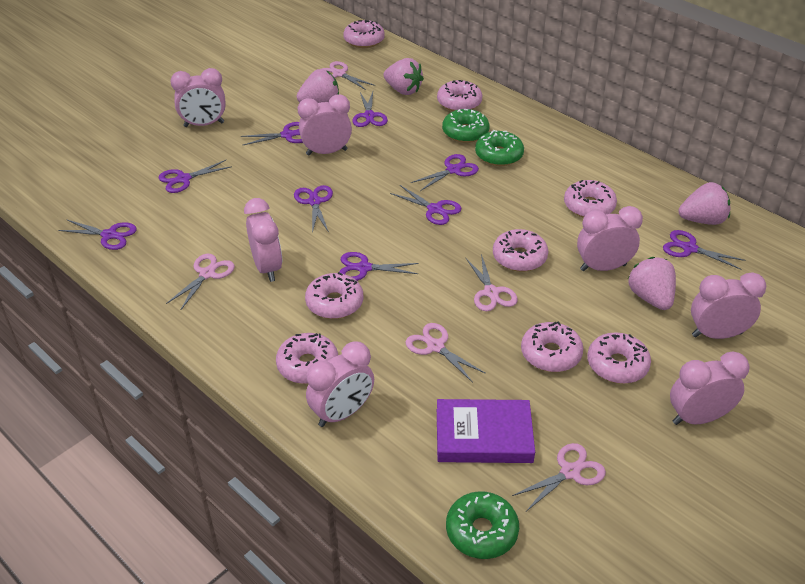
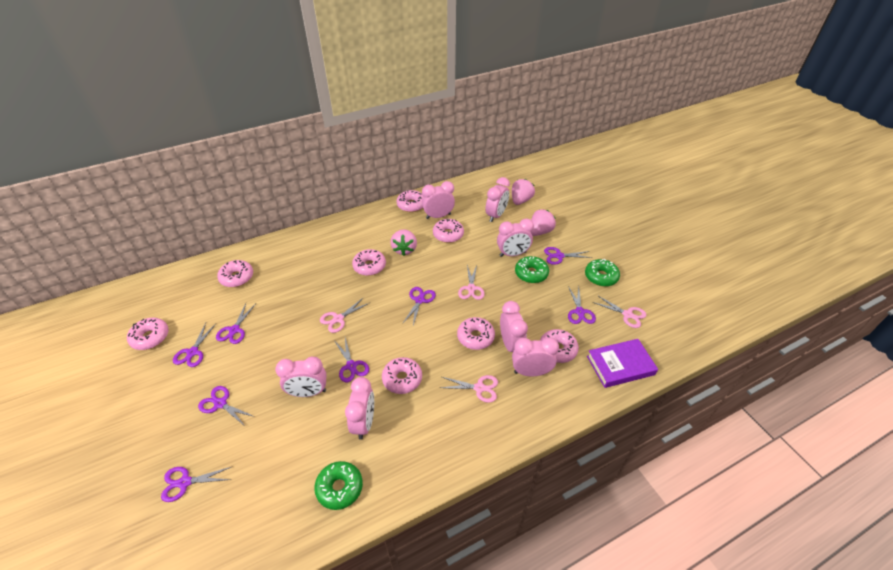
pink scissors: 5 -> 4
pink strawberry: 4 -> 3
purple scissors: 9 -> 8

